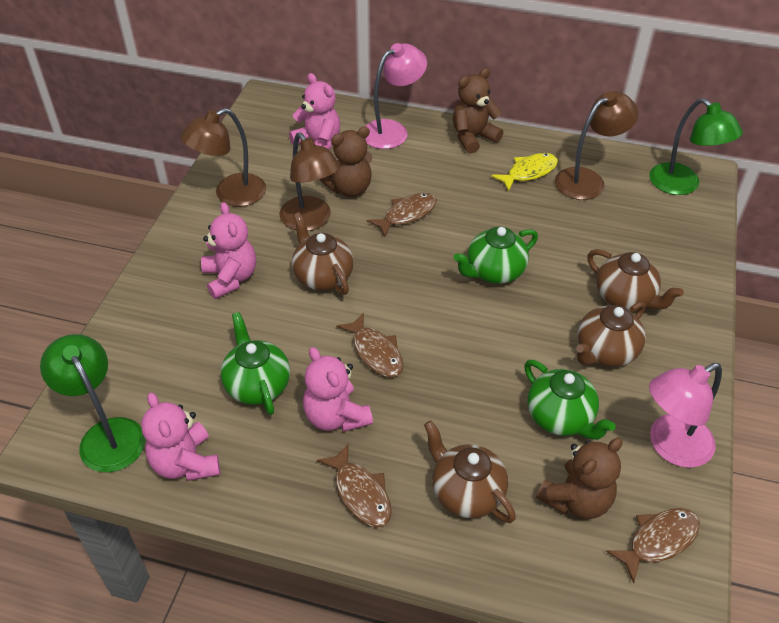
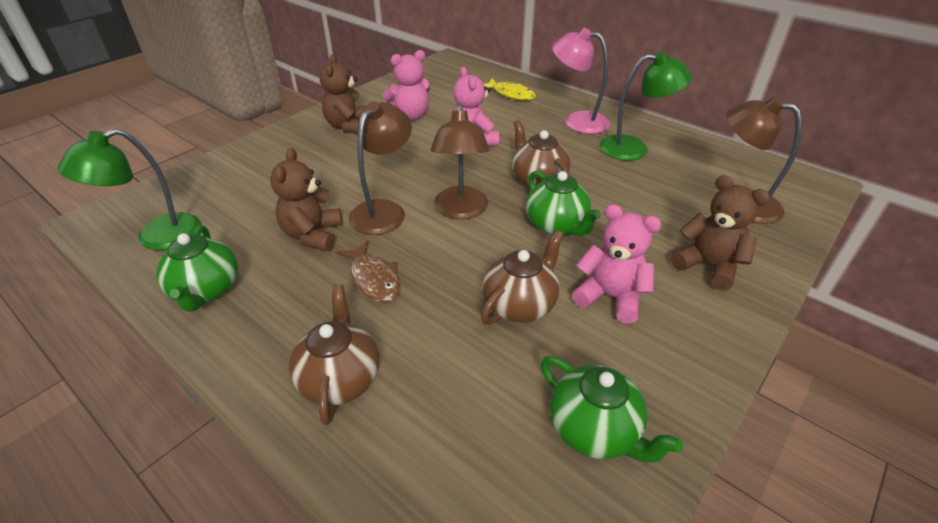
brown fish: 4 -> 1
brown teapot: 4 -> 3
pink lamp: 2 -> 1
pink teddy bear: 4 -> 3

